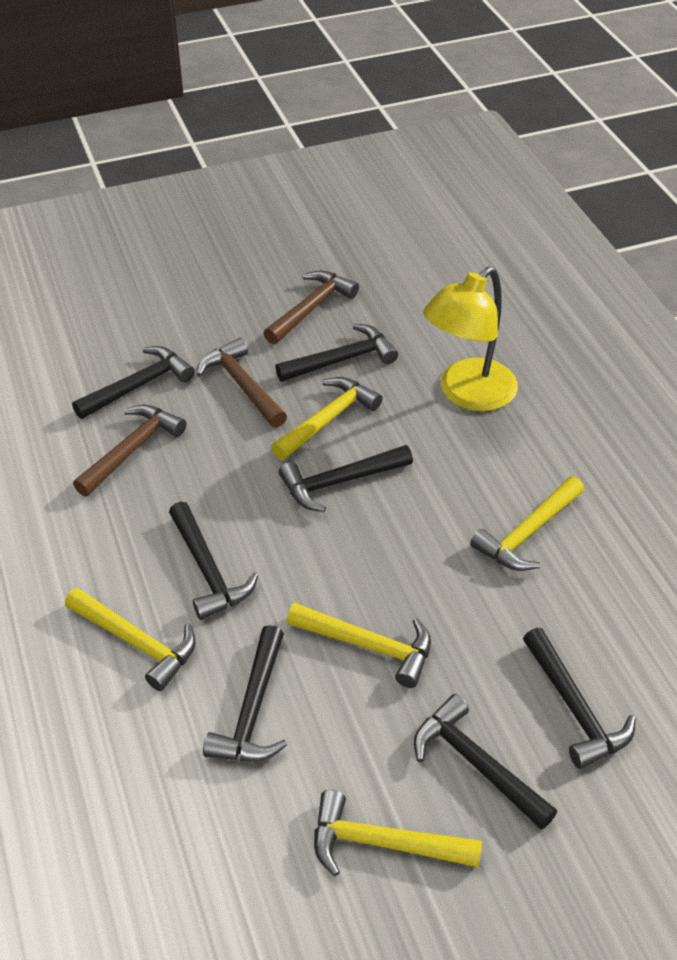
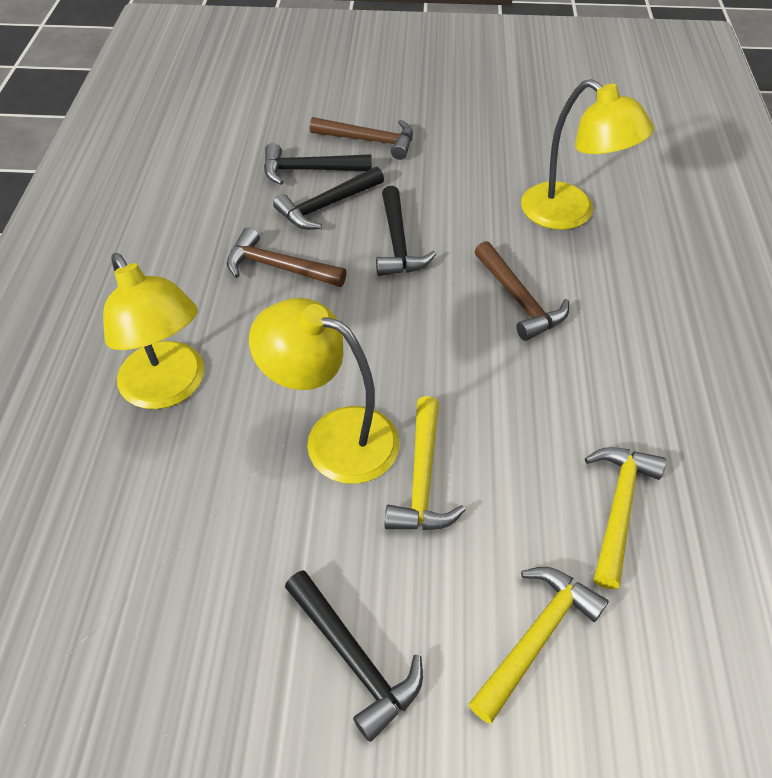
black hammer: 7 -> 4
yellow hammer: 5 -> 3
yellow lamp: 1 -> 3

